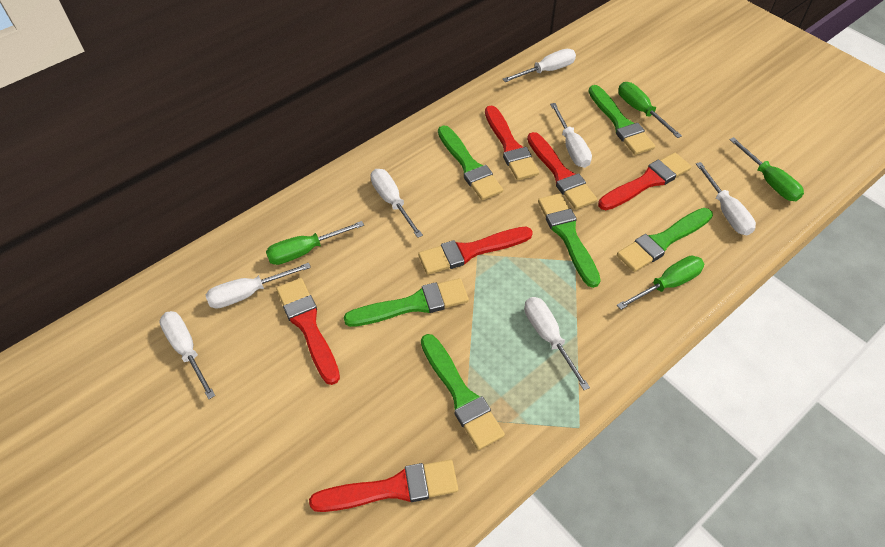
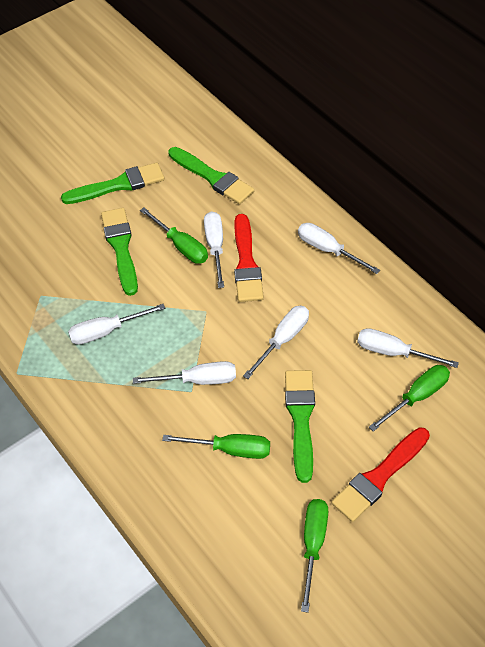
green brush: 6 -> 4
red brush: 6 -> 2
white screwdriver: 7 -> 6

